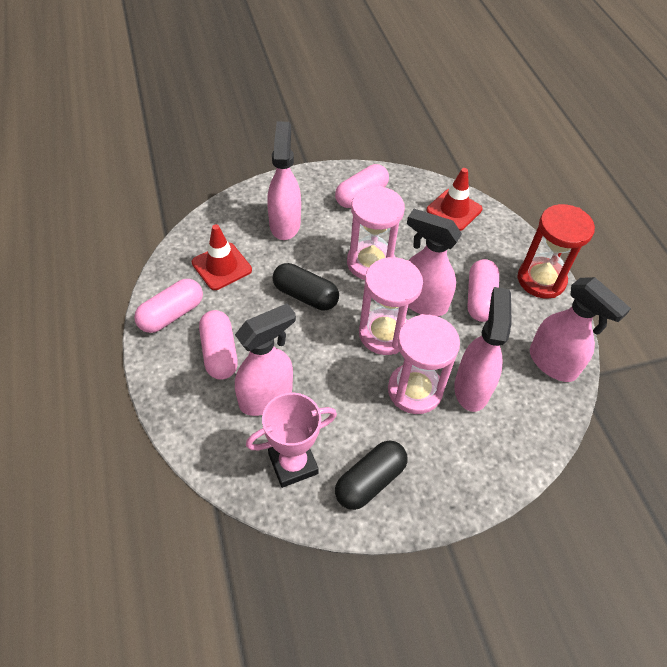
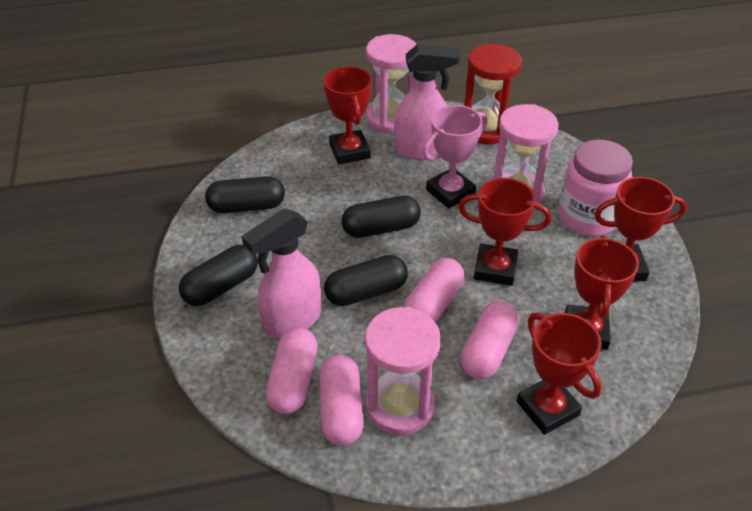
black capsule: 2 -> 4
pink jar: 0 -> 1
pink spray bottle: 5 -> 2
red traffic cone: 2 -> 0
red trophy: 0 -> 5

